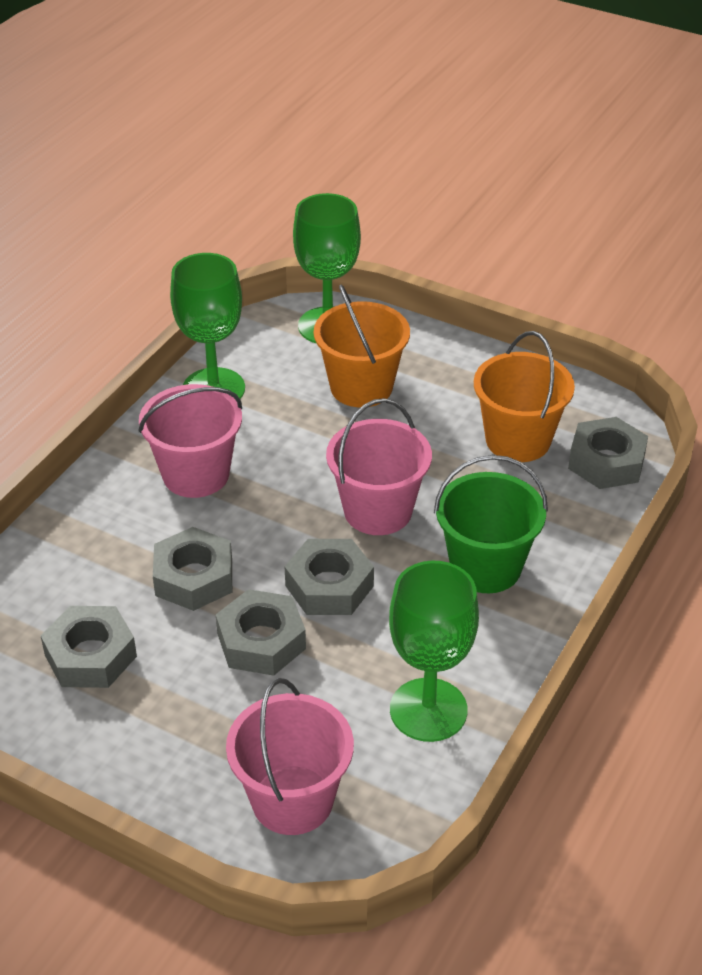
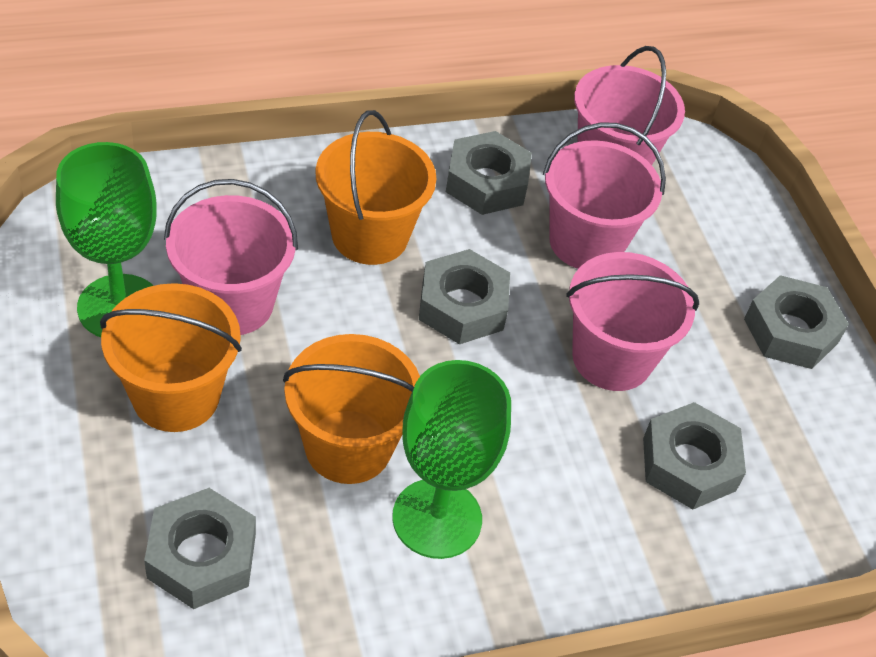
green bucket: 1 -> 0
green goblet: 3 -> 2
orange bucket: 2 -> 3
pink bucket: 3 -> 4

